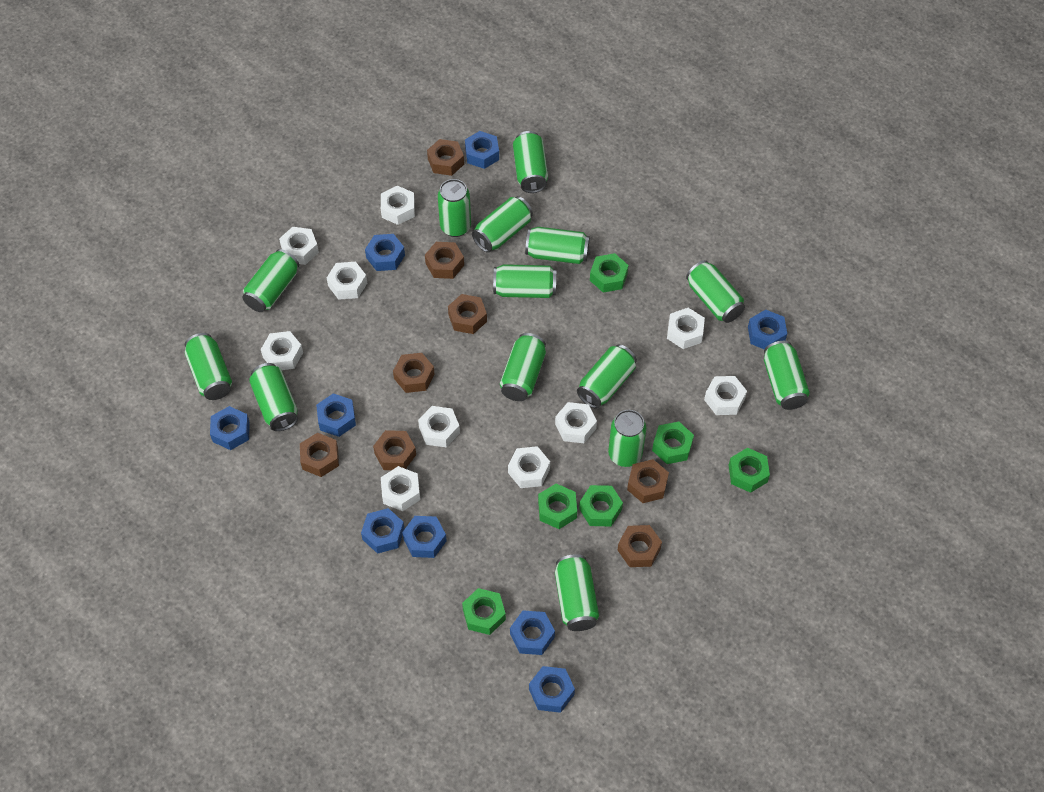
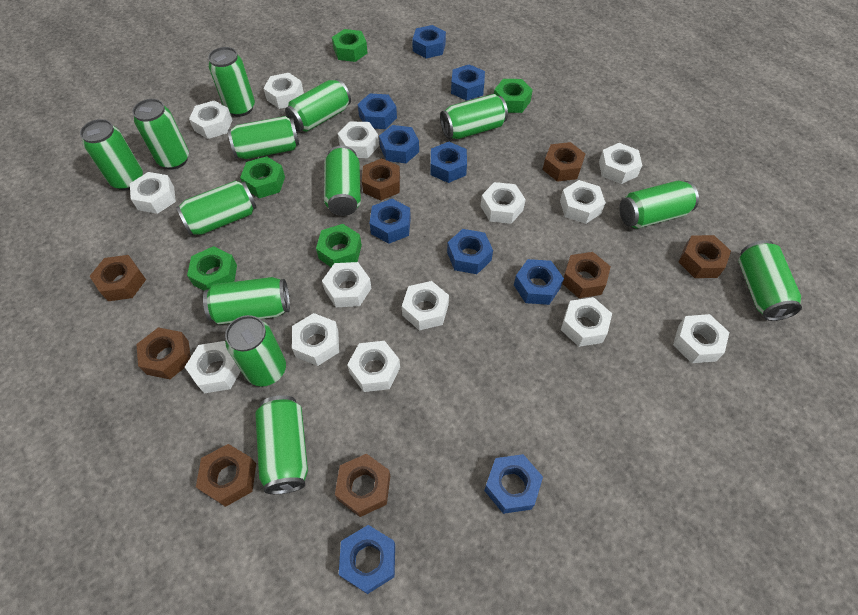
blue nut: 9 -> 10
green can: 14 -> 13
green nut: 6 -> 5
white nut: 10 -> 14

